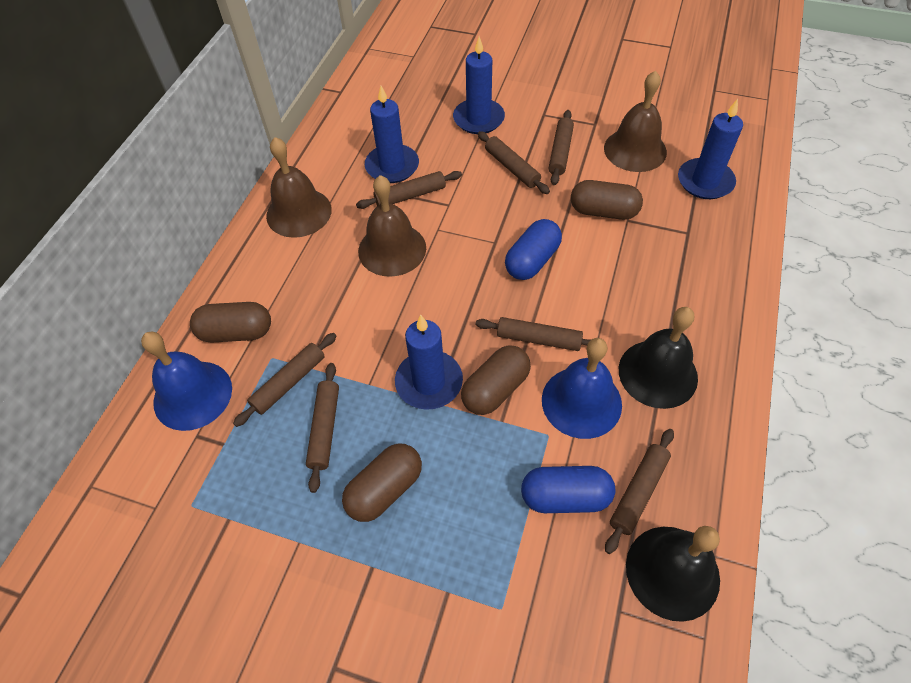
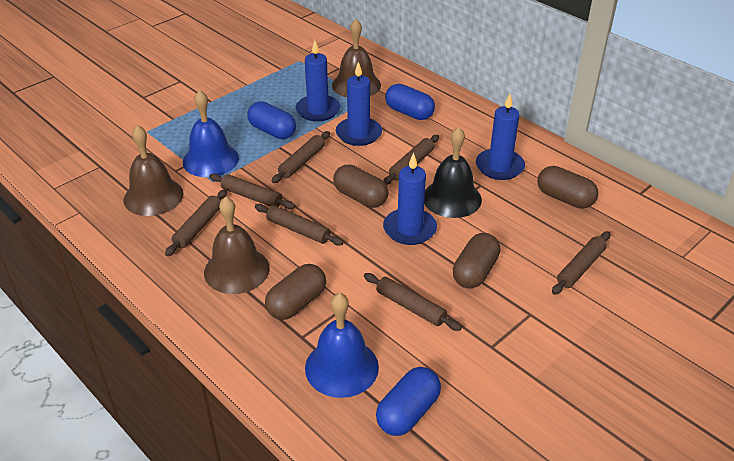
black bell: 2 -> 1
blue capsule: 2 -> 3

